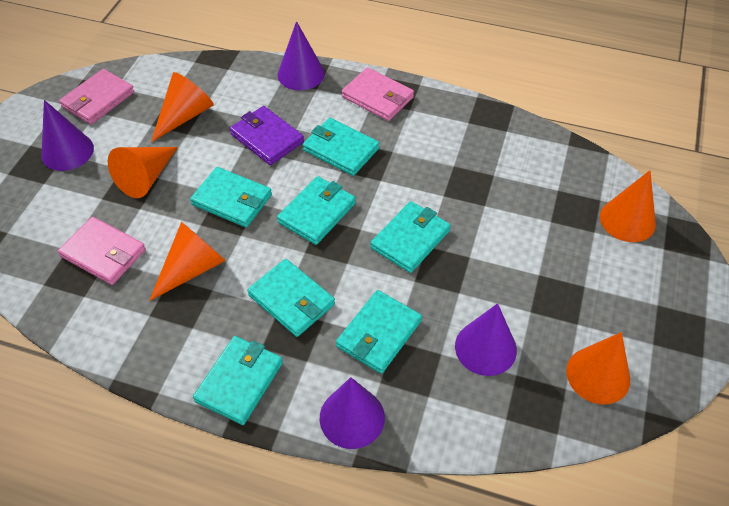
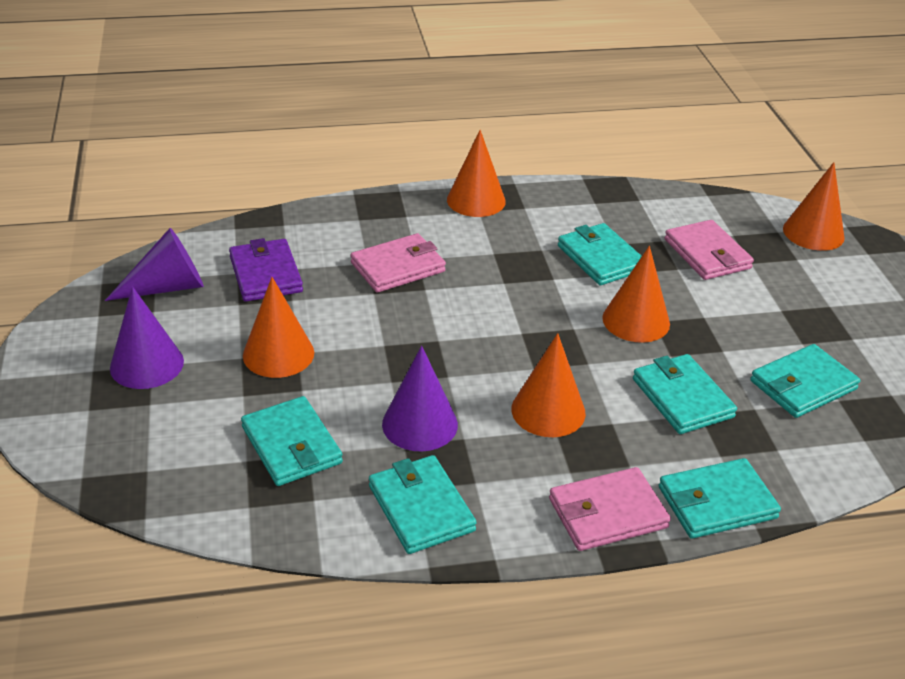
purple cone: 4 -> 3
turquoise wallet: 7 -> 6

